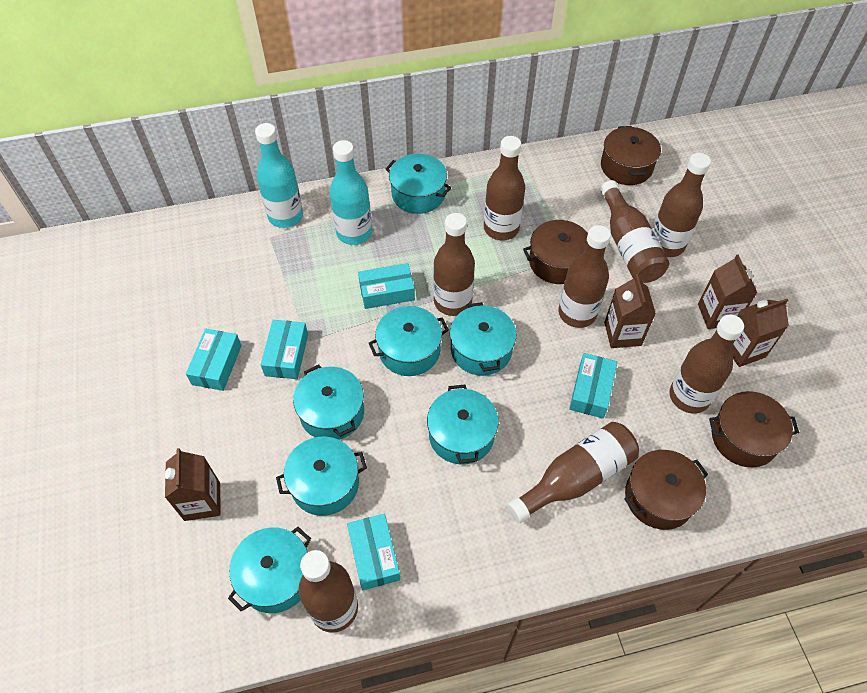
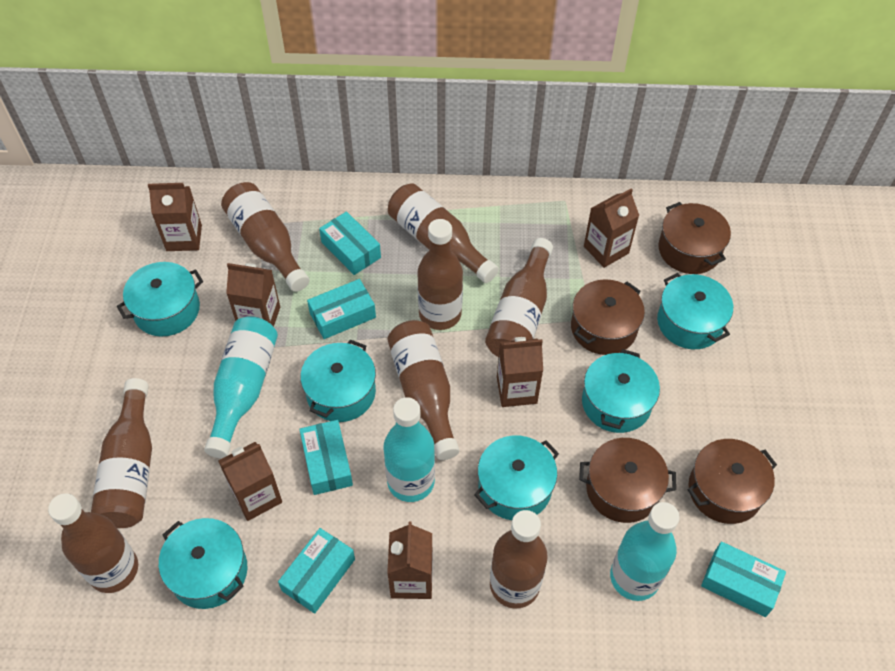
brown carton: 4 -> 6
turquoise bottle: 2 -> 3
turquoise pot: 7 -> 6

